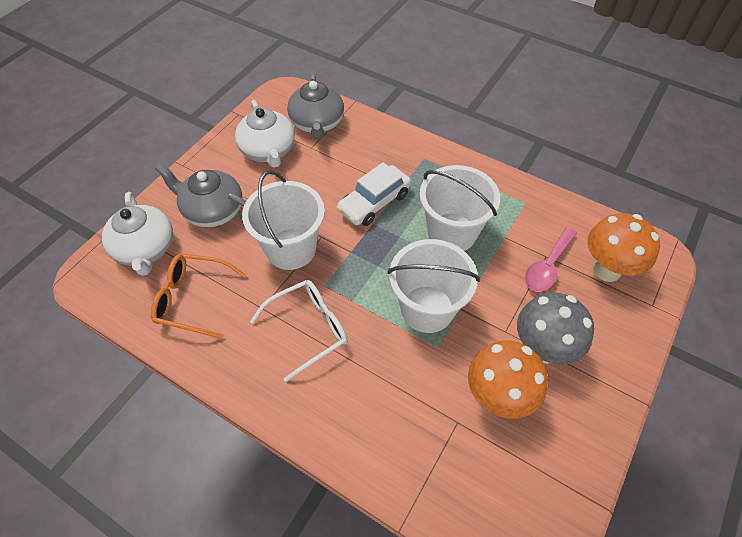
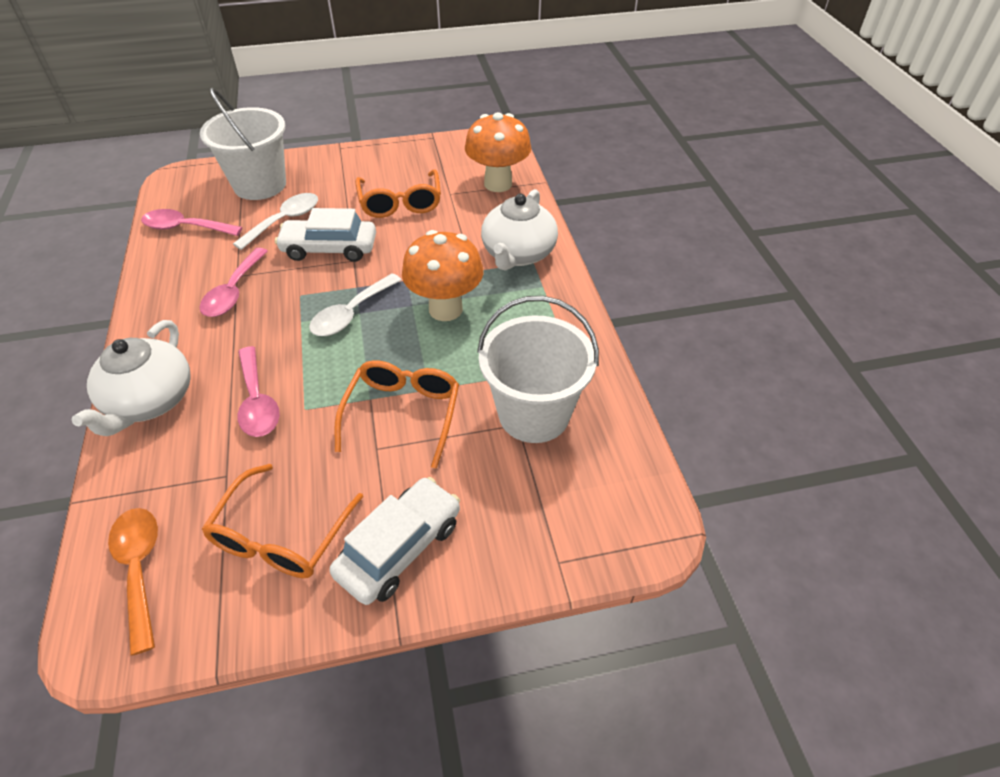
grey mushroom: 1 -> 0
grey teapot: 2 -> 0
orange glasses: 1 -> 3
orange spoon: 0 -> 1
pink spoon: 1 -> 3
white bucket: 3 -> 2
white car: 1 -> 2
white glasses: 1 -> 0
white spoon: 0 -> 2

